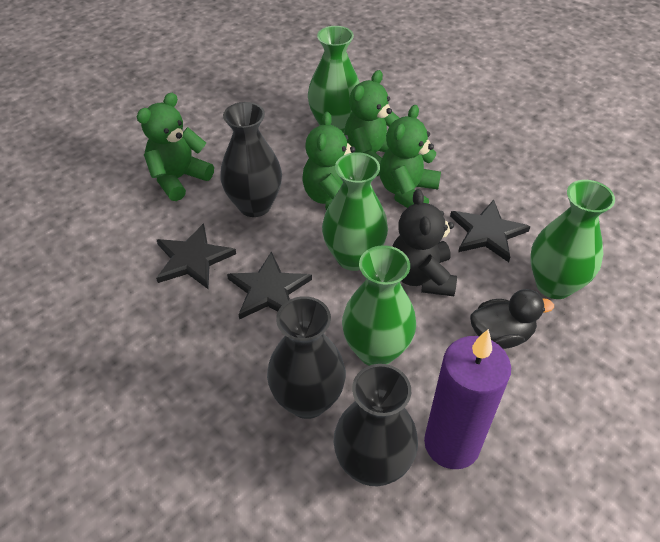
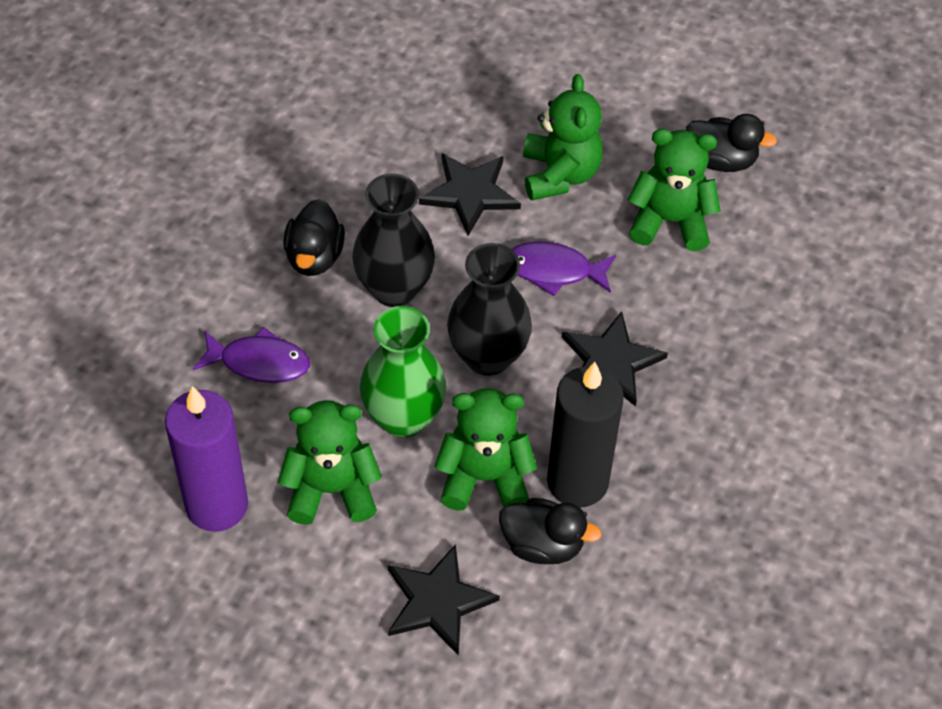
black candle: 0 -> 1
black duck: 1 -> 3
black teddy bear: 1 -> 0
black vase: 3 -> 2
green vase: 4 -> 1
purple fish: 0 -> 2

